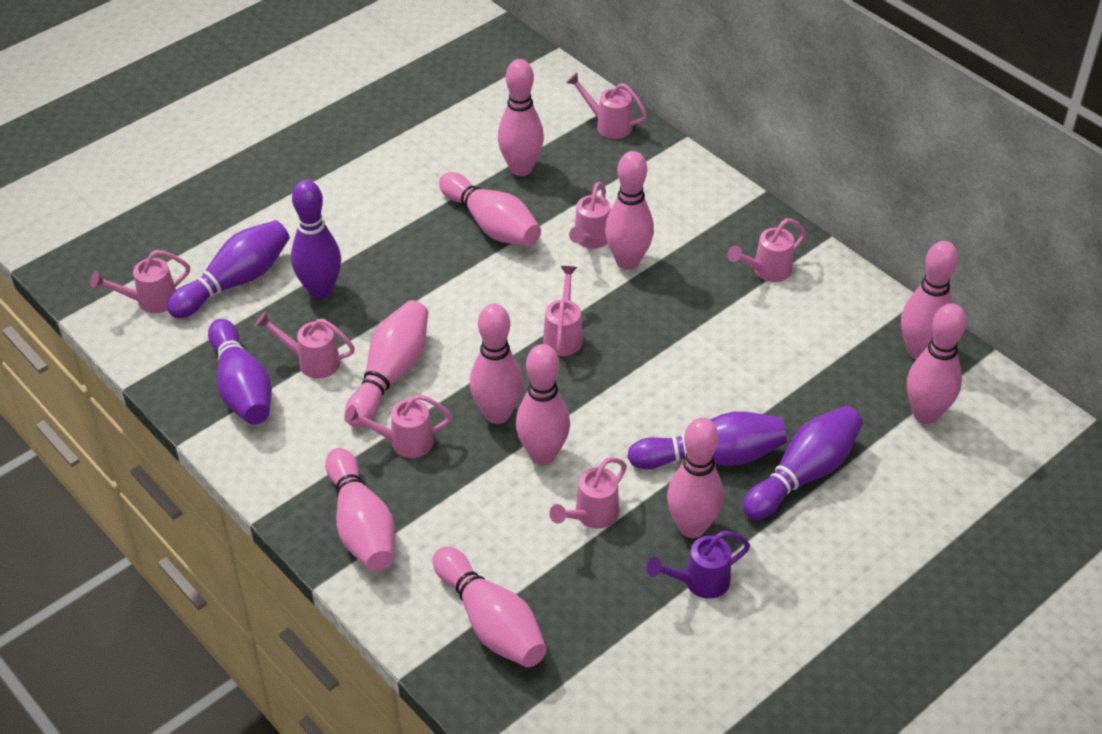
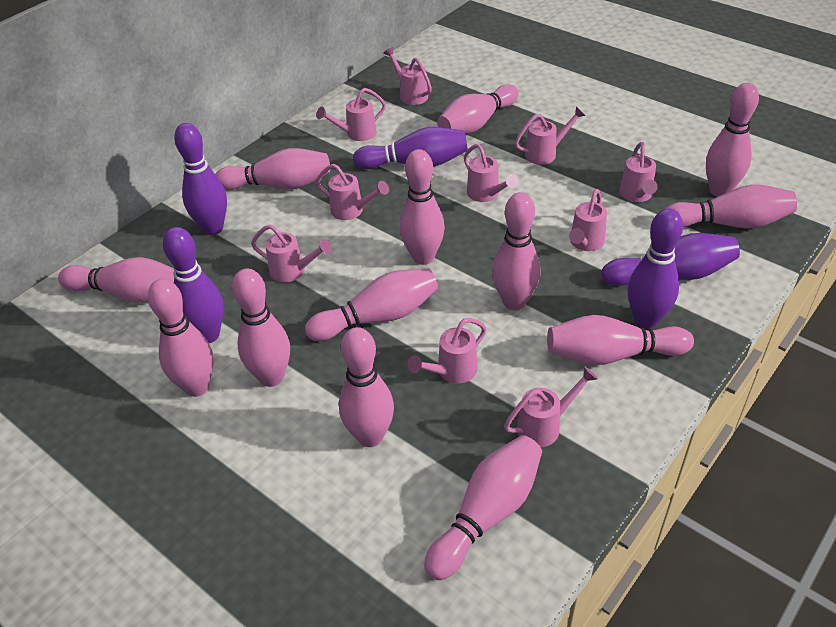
pink bowling pin: 11 -> 13
pink watering can: 8 -> 10
purple watering can: 1 -> 0

